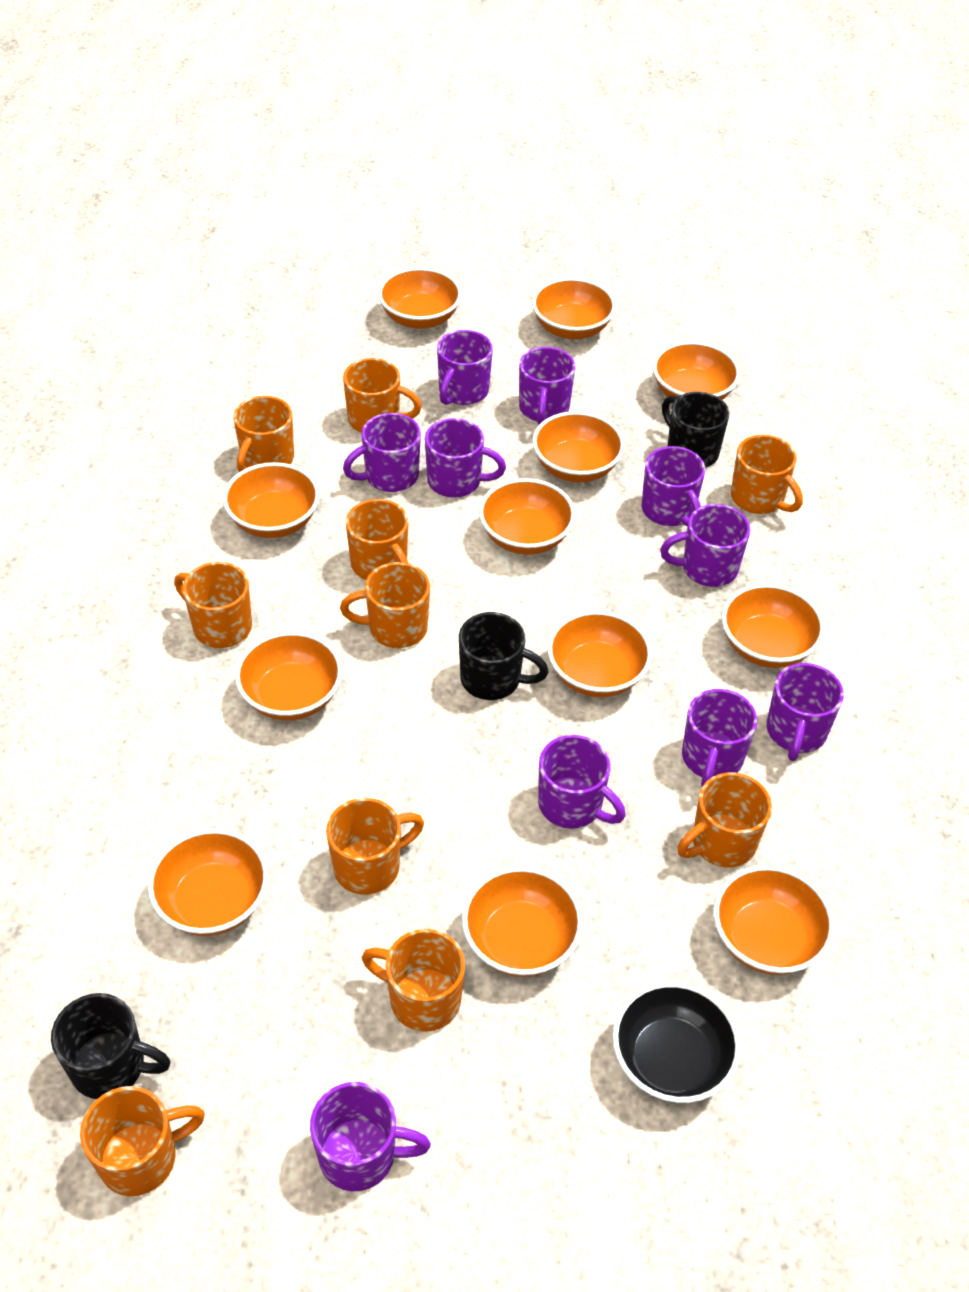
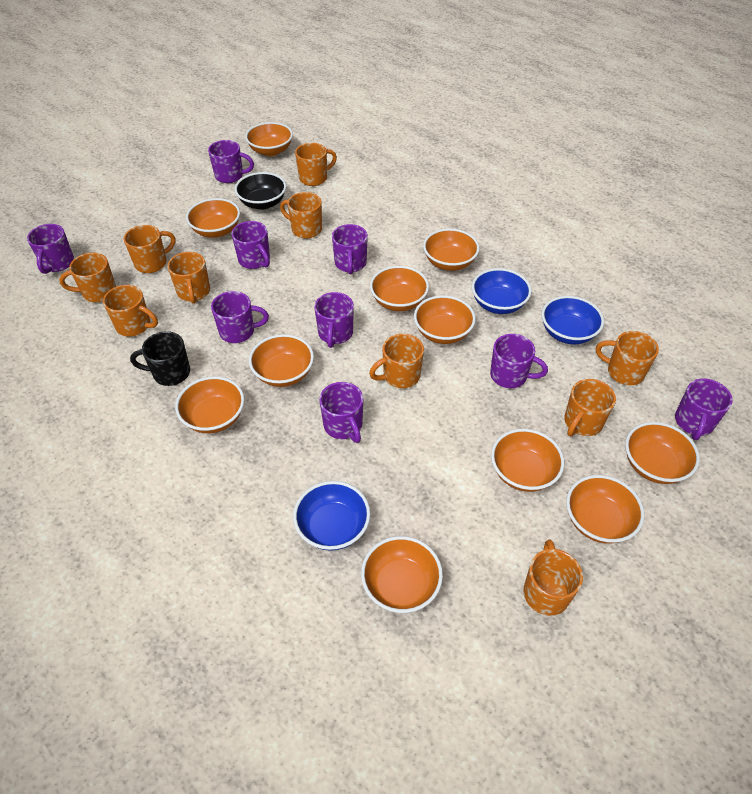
black mug: 3 -> 1
blue bowl: 0 -> 3
orange bowl: 12 -> 11
purple mug: 10 -> 9

